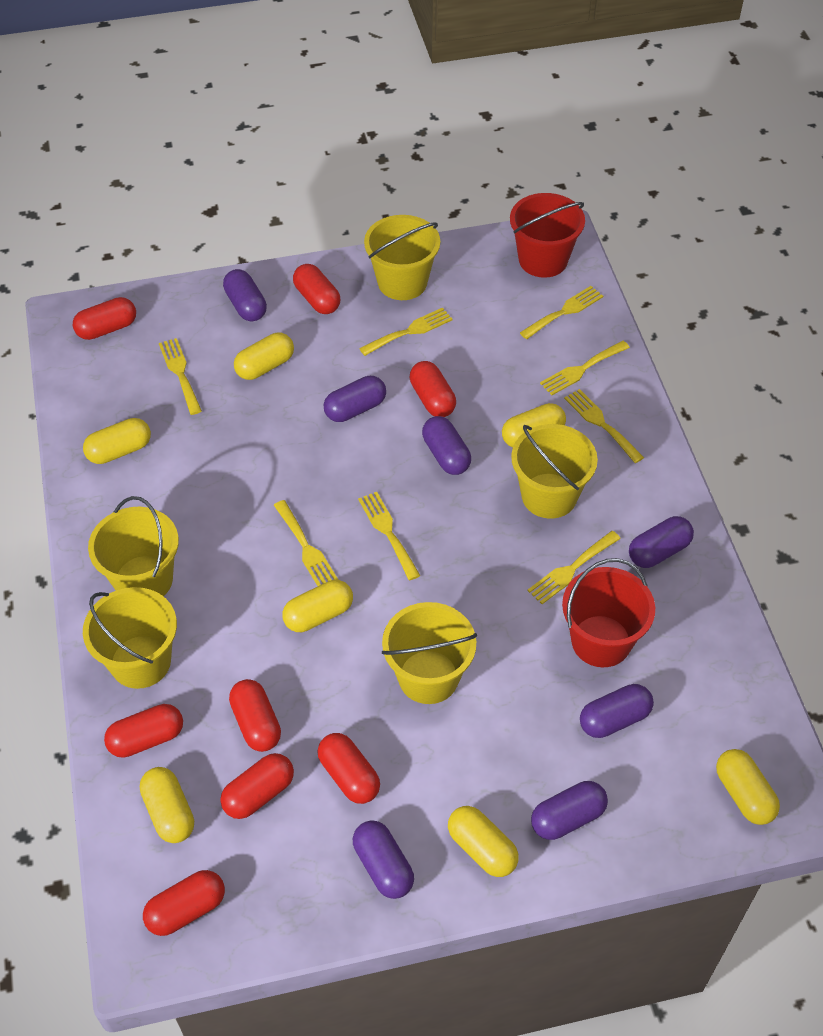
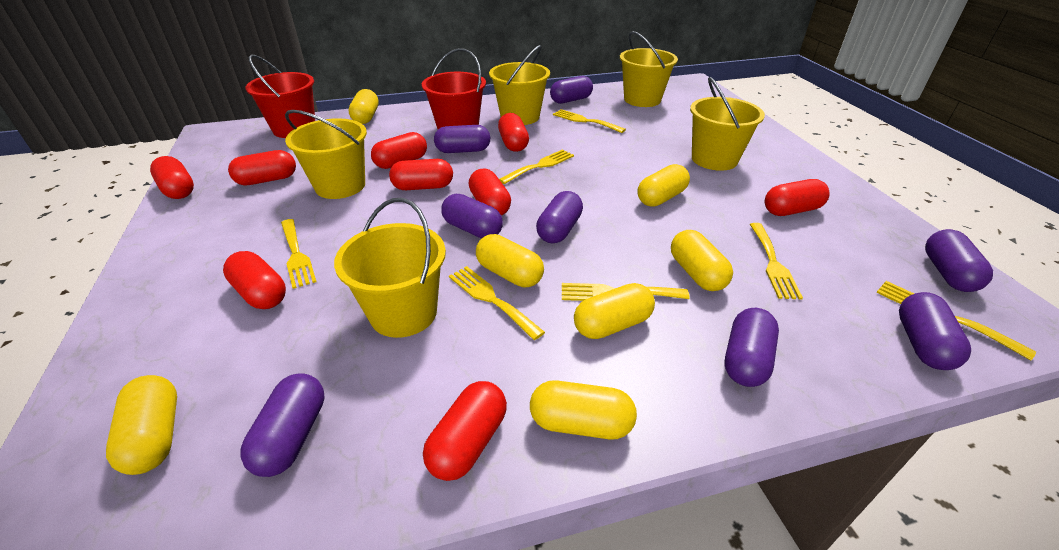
purple capsule: 7 -> 8
red capsule: 8 -> 9
yellow fork: 8 -> 7

